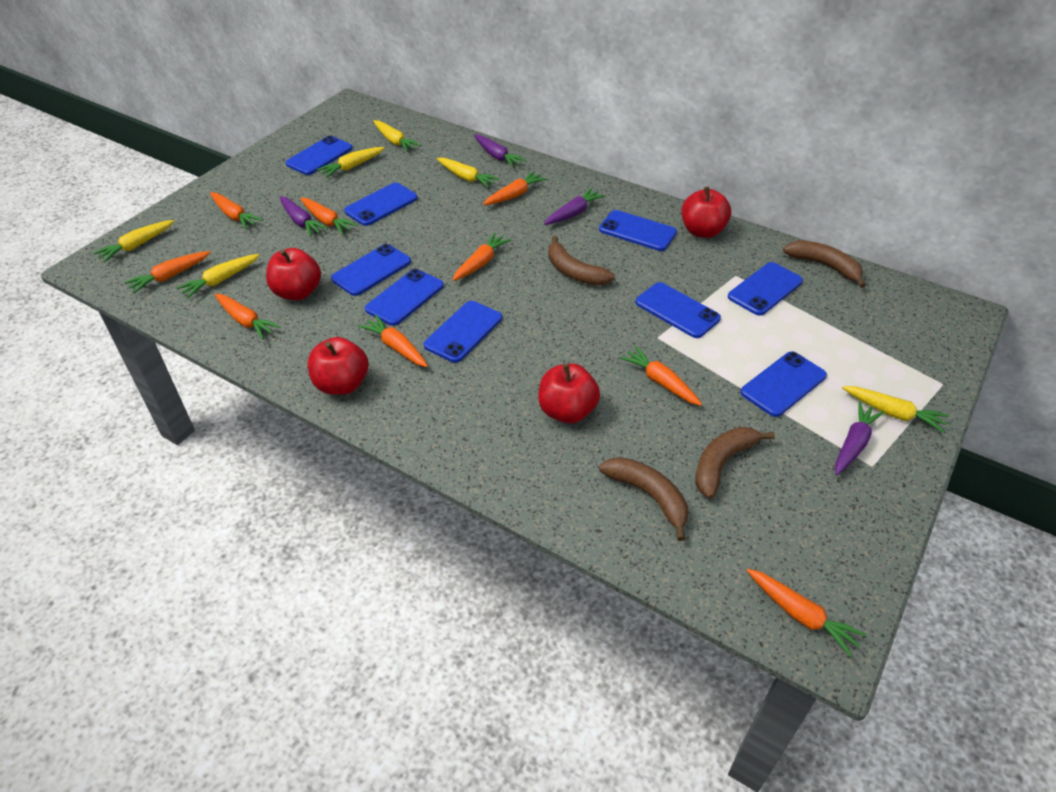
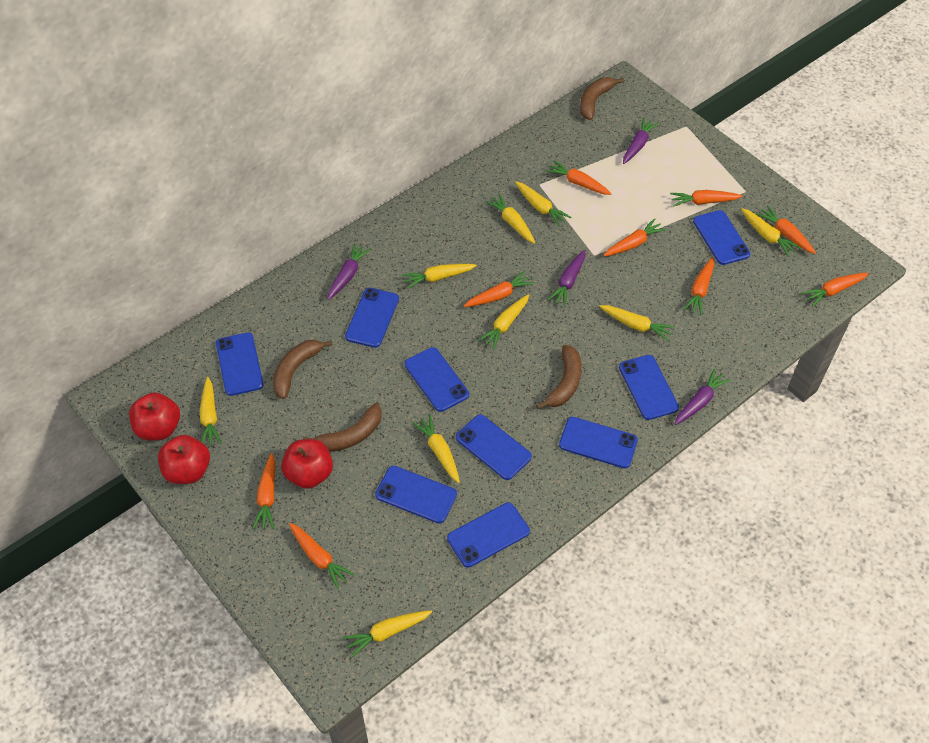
red apple: 4 -> 3
yellow carrot: 6 -> 9

